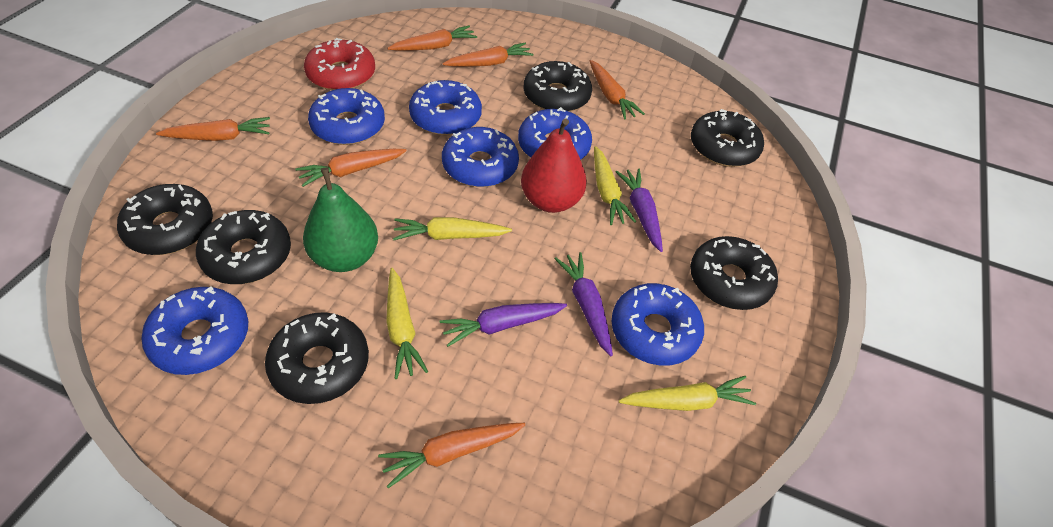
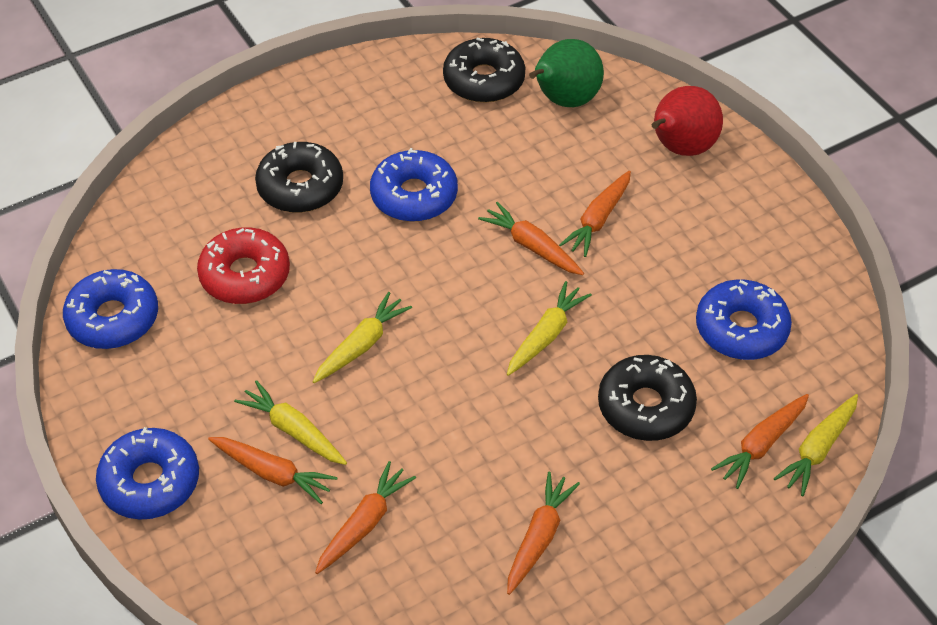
black donut: 6 -> 3
blue donut: 6 -> 4
purple carrot: 3 -> 0

